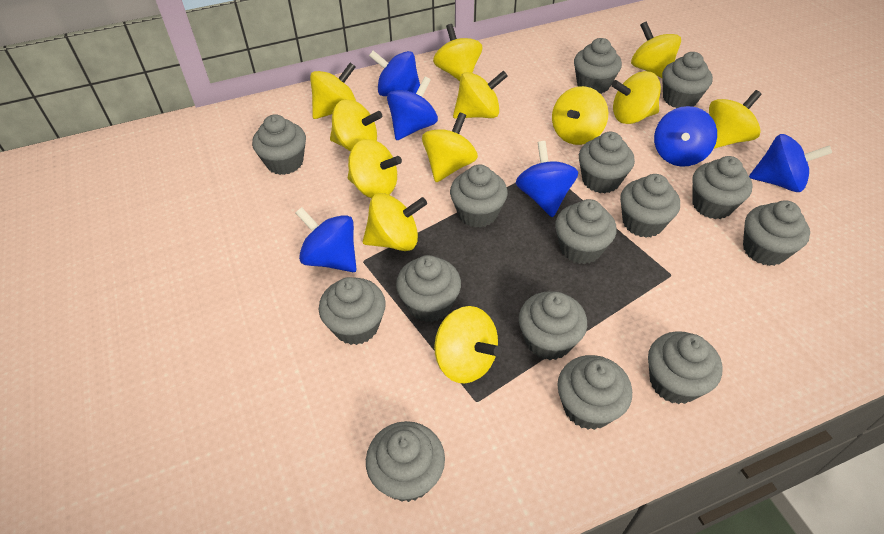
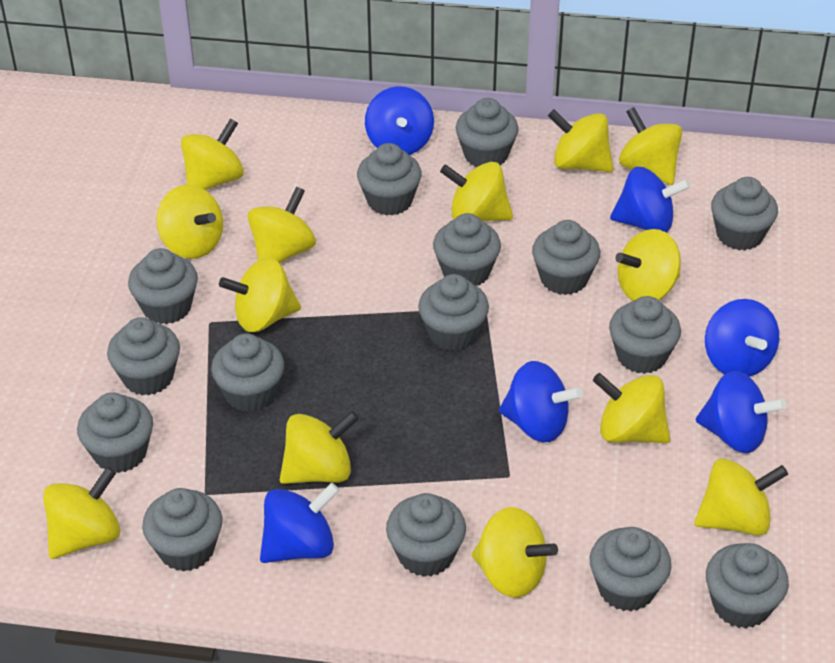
yellow spinning top: 12 -> 13

